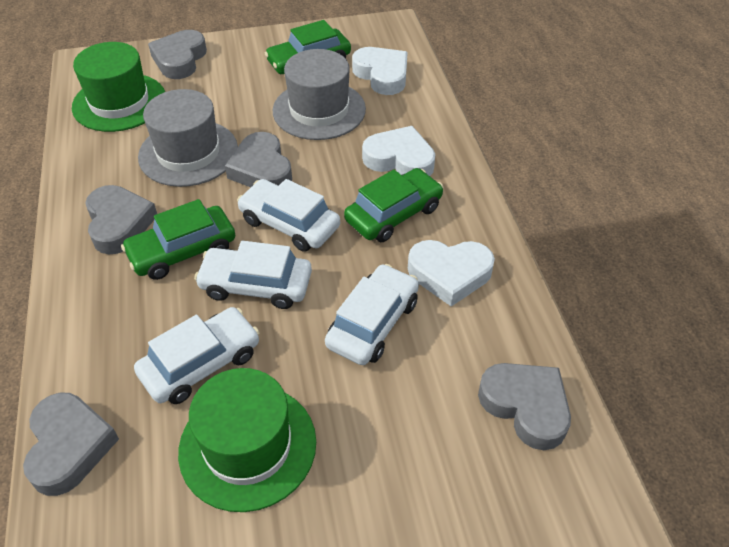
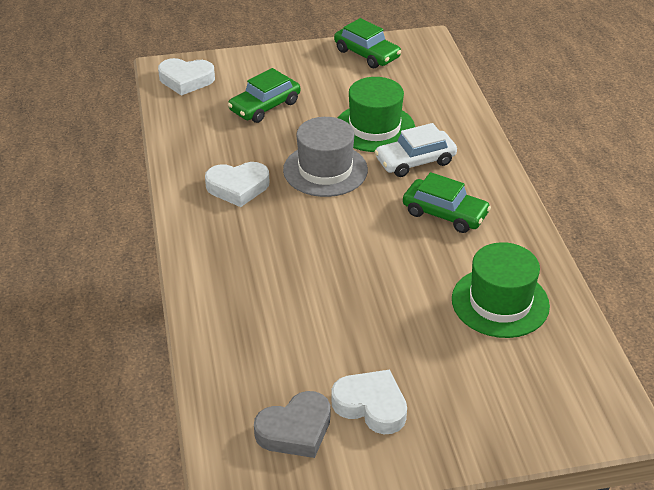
grey hat: 2 -> 1
grey heart: 5 -> 1
white car: 4 -> 1

